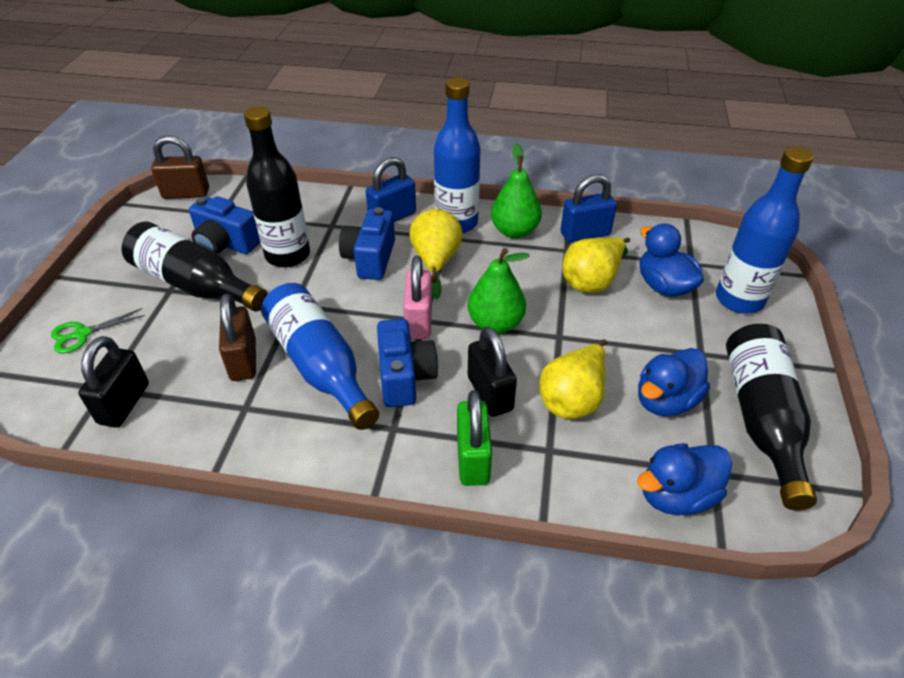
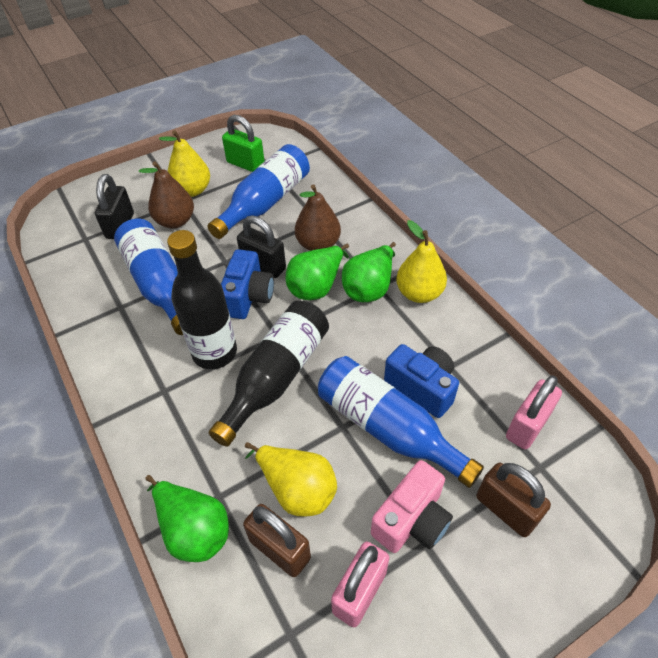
black bottle: 3 -> 2
blue camera: 3 -> 2
blue duck: 3 -> 0
blue padlock: 2 -> 0
brown pear: 0 -> 2
green pear: 2 -> 3
green scissors: 1 -> 0
pink camera: 0 -> 1
pink padlock: 1 -> 2

